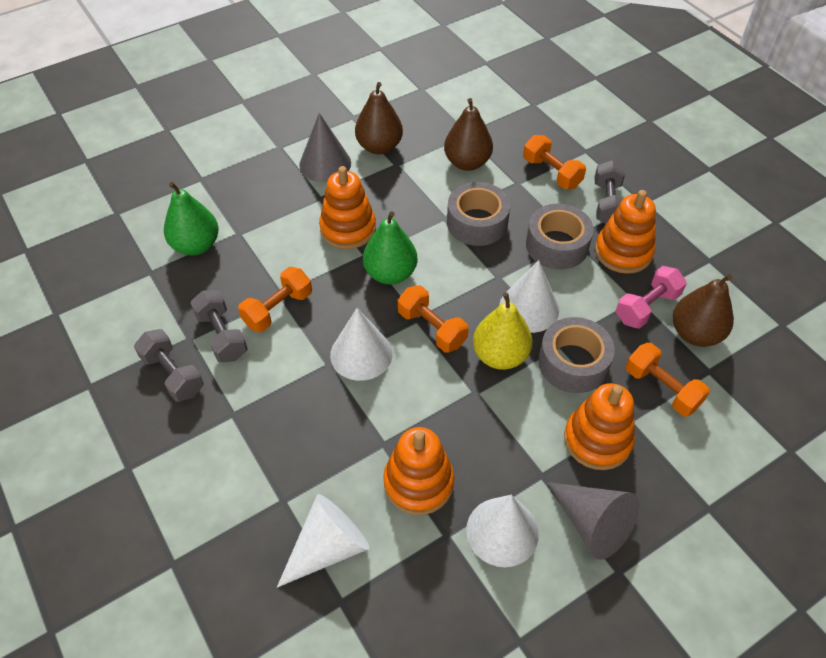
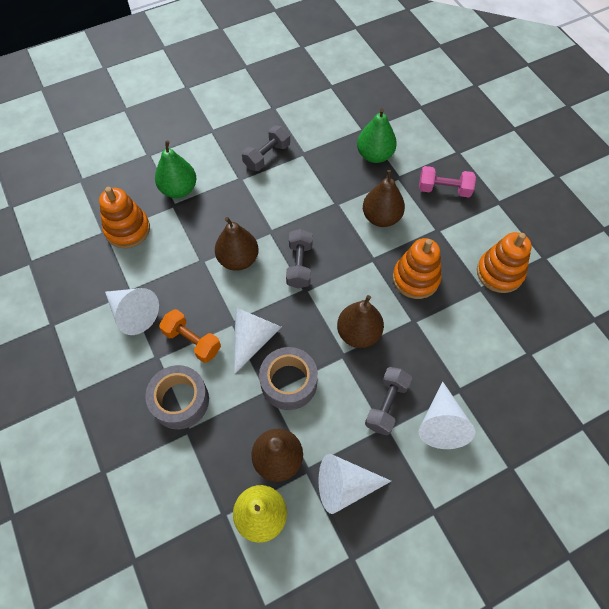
brown pear: 3 -> 4
grey cone: 2 -> 0
grey tape: 3 -> 2
orange dumbbell: 4 -> 1
orange stacking toy: 4 -> 3

